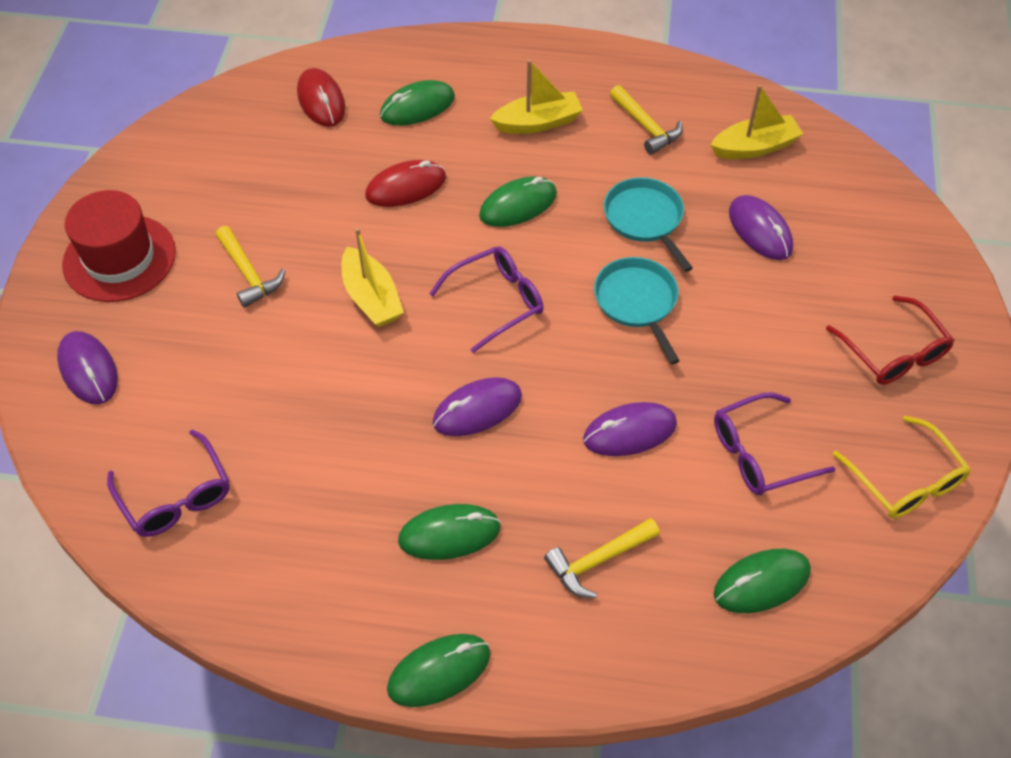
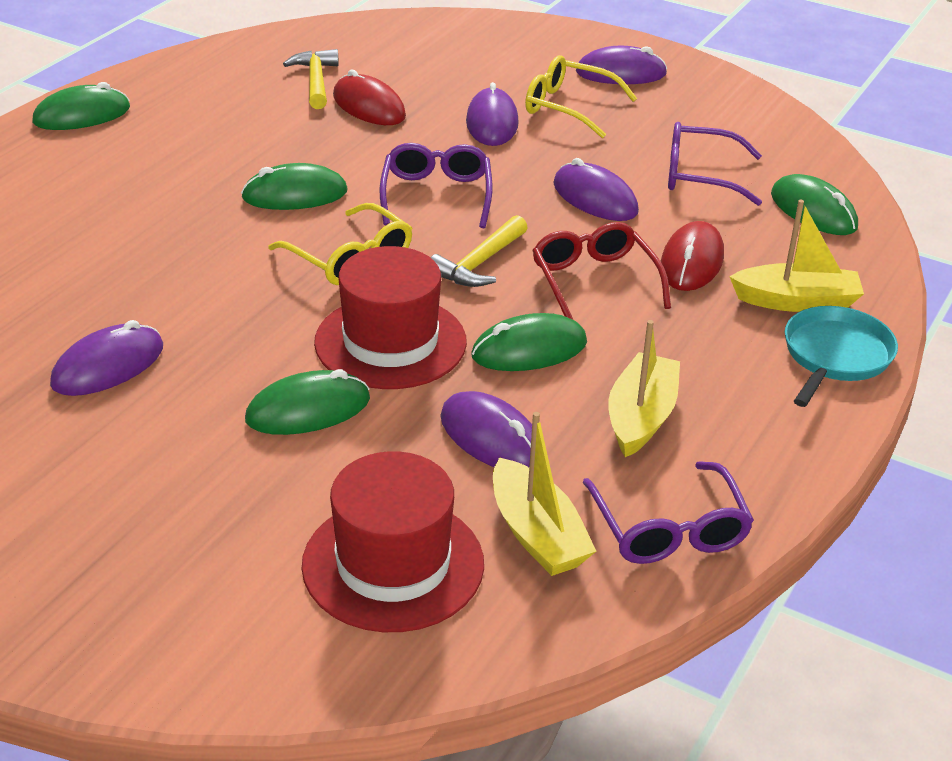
purple mouse: 4 -> 5
red hat: 1 -> 2
turquoise pan: 2 -> 1
yellow glasses: 1 -> 2
yellow hammer: 3 -> 2

